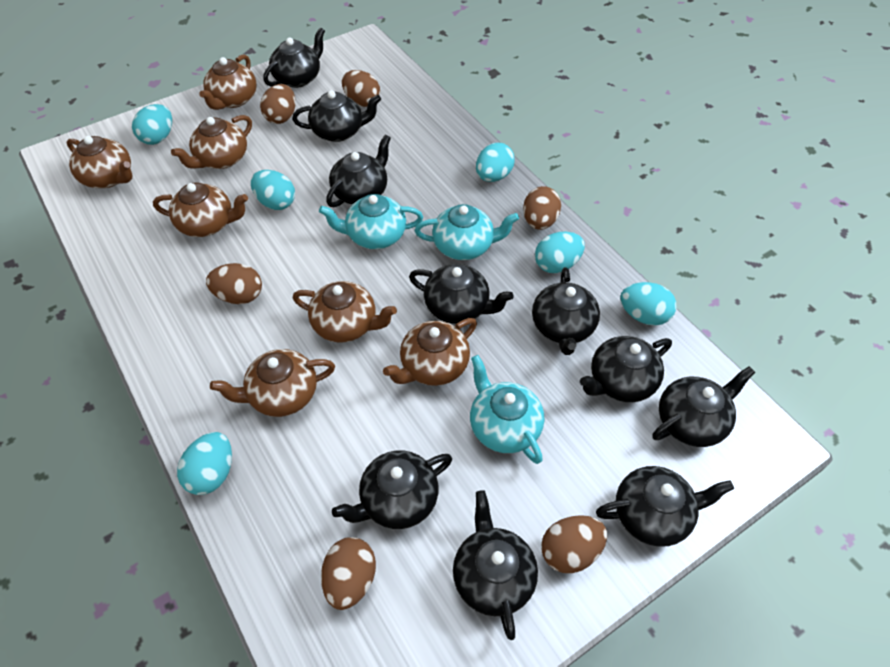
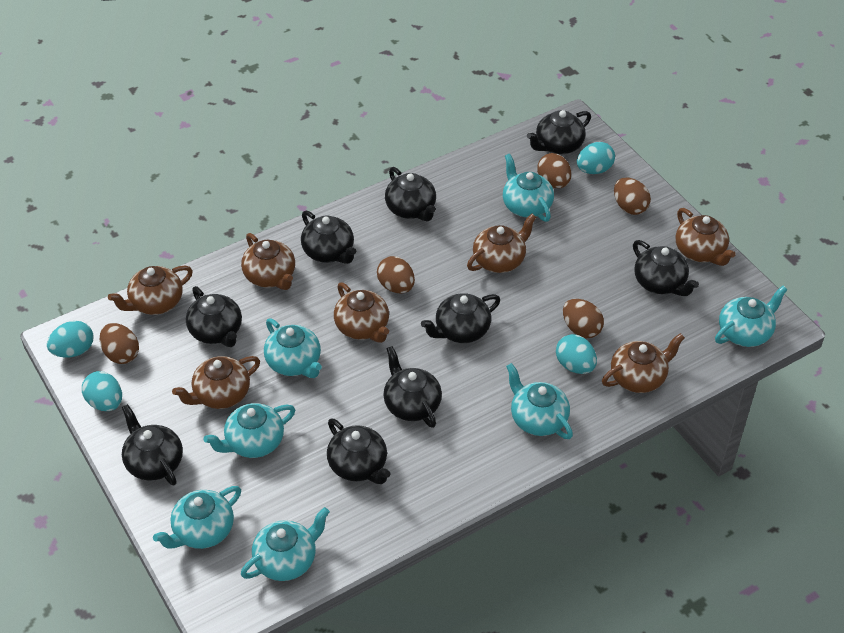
black teapot: 10 -> 9
brown egg: 6 -> 5
turquoise egg: 6 -> 4
turquoise teapot: 3 -> 7

